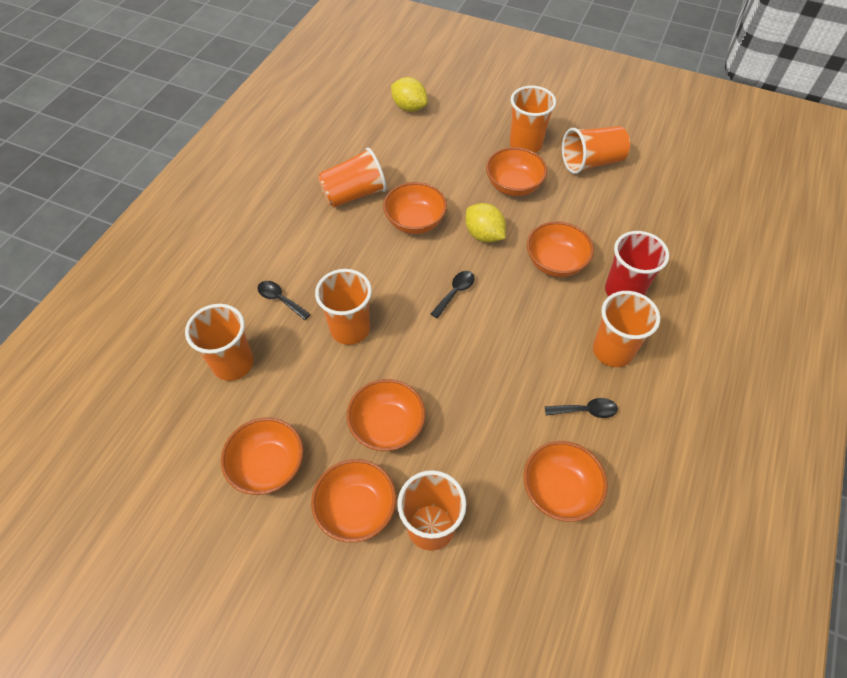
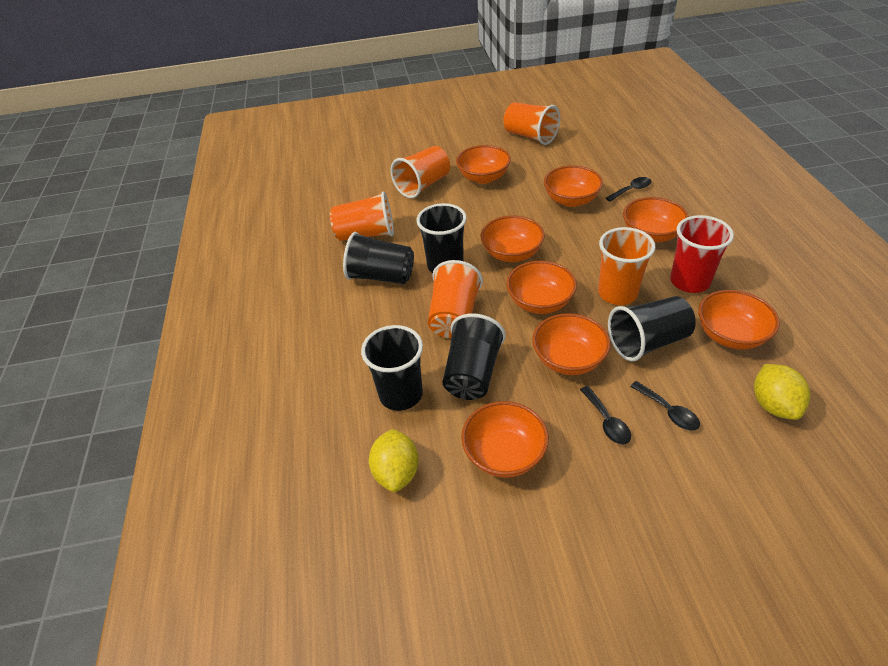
black cup: 0 -> 5
orange bowl: 7 -> 8
orange cup: 7 -> 5

